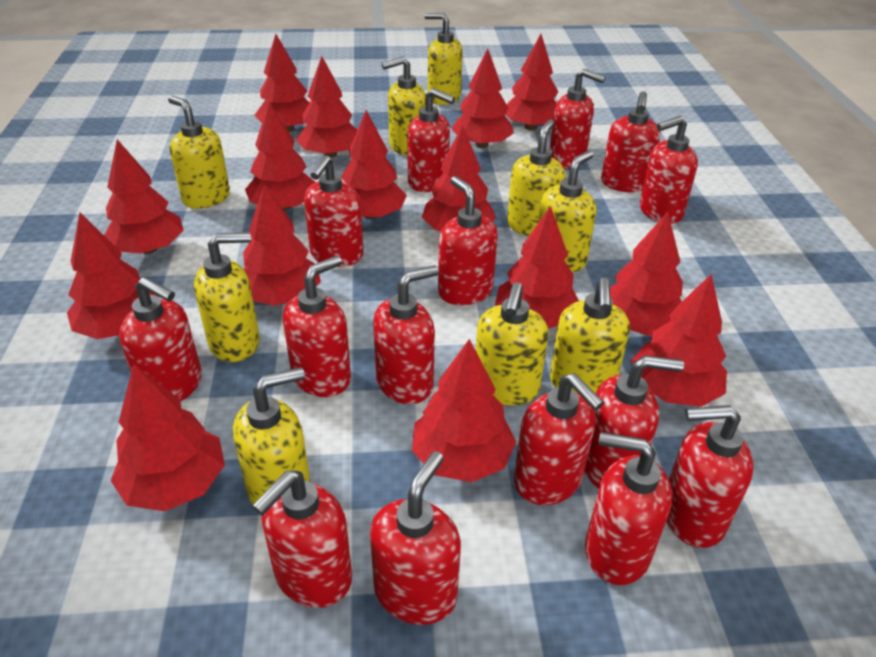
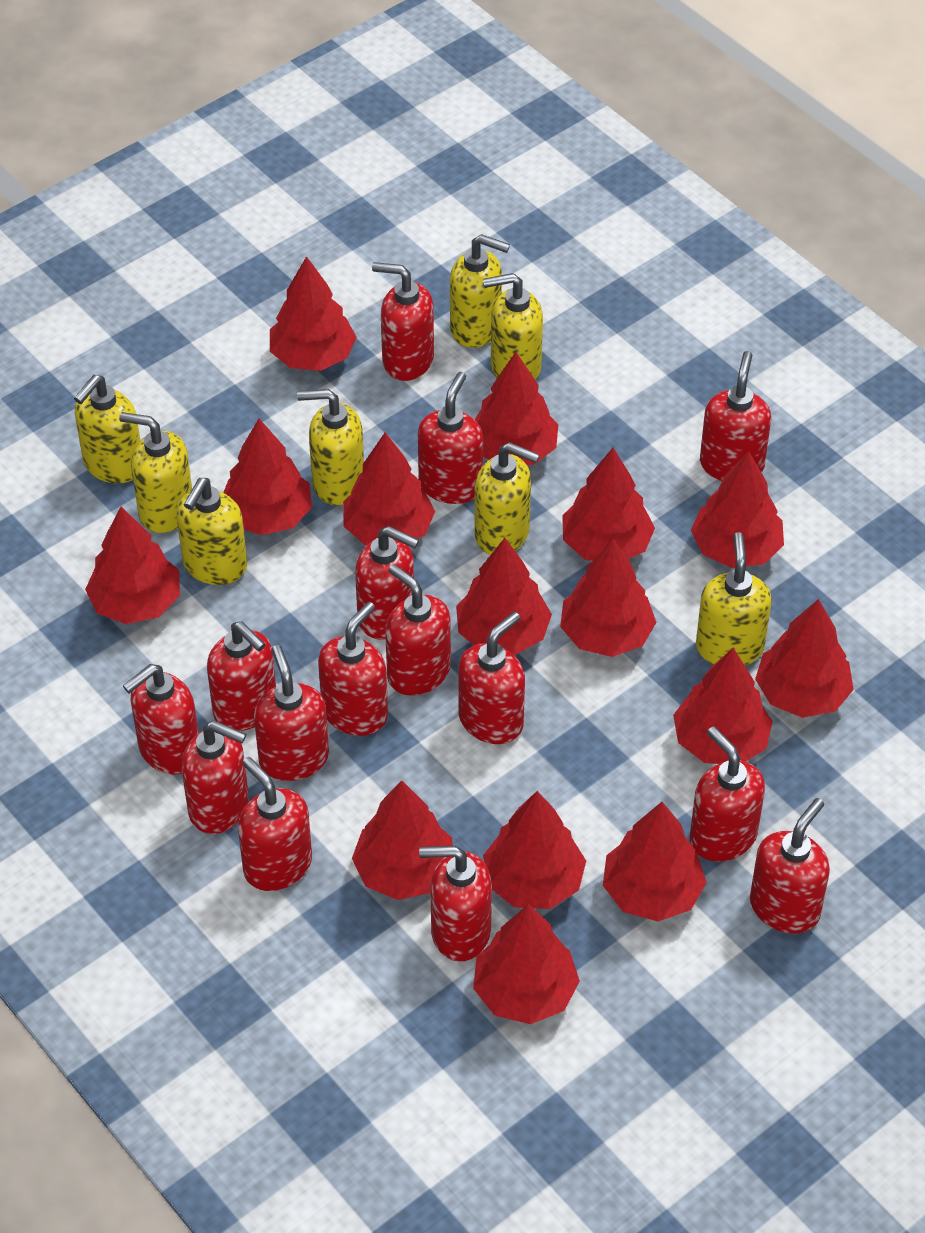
yellow soap dispenser: 9 -> 8

